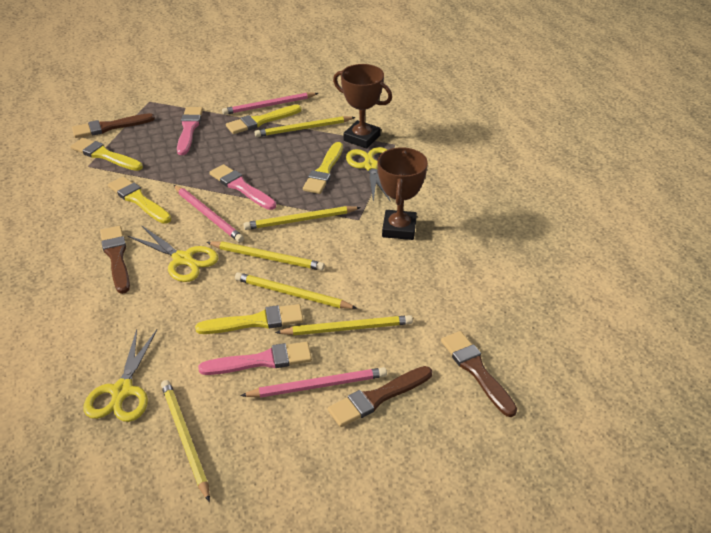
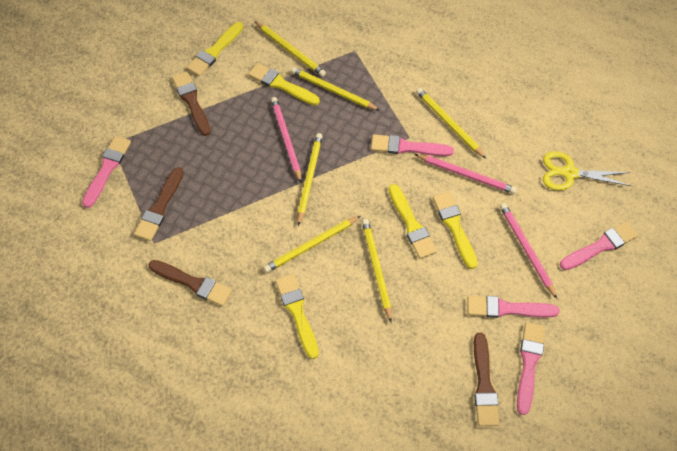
brown trophy: 2 -> 0
pink brush: 3 -> 5
yellow scissors: 3 -> 1

